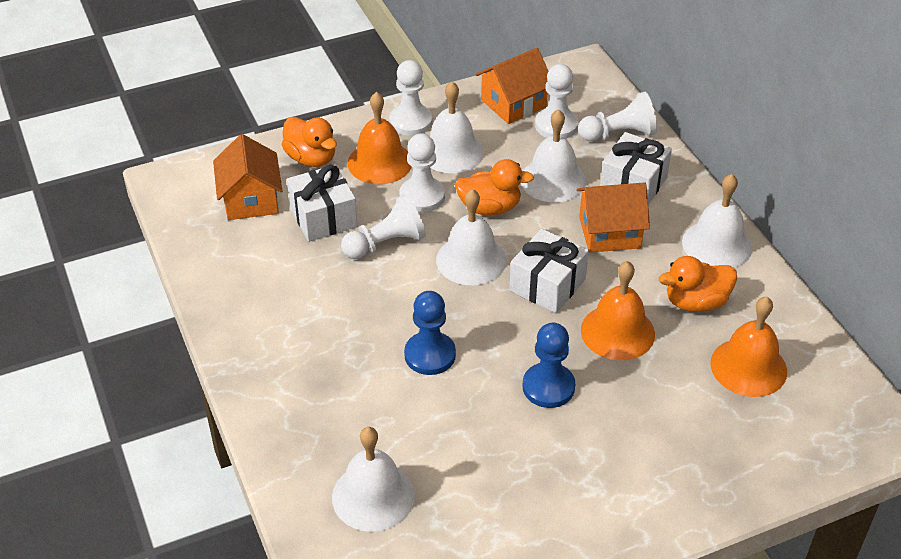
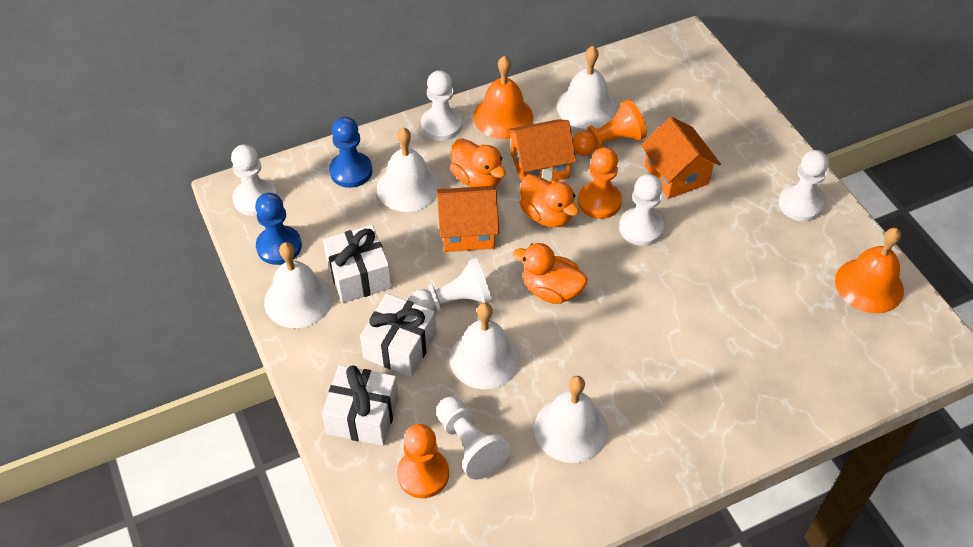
orange bell: 3 -> 2
orange pawn: 0 -> 3
white pawn: 5 -> 6

